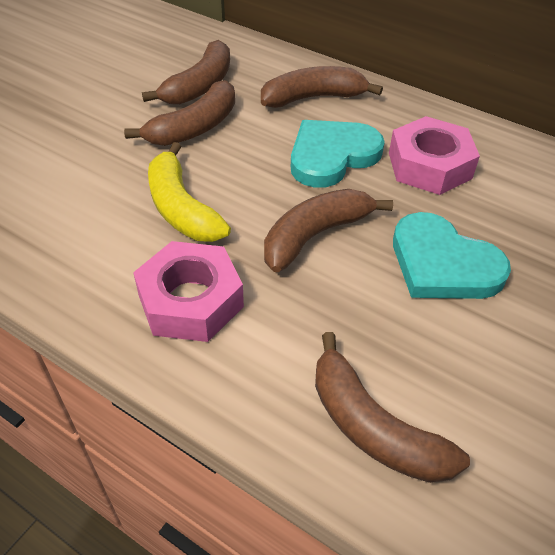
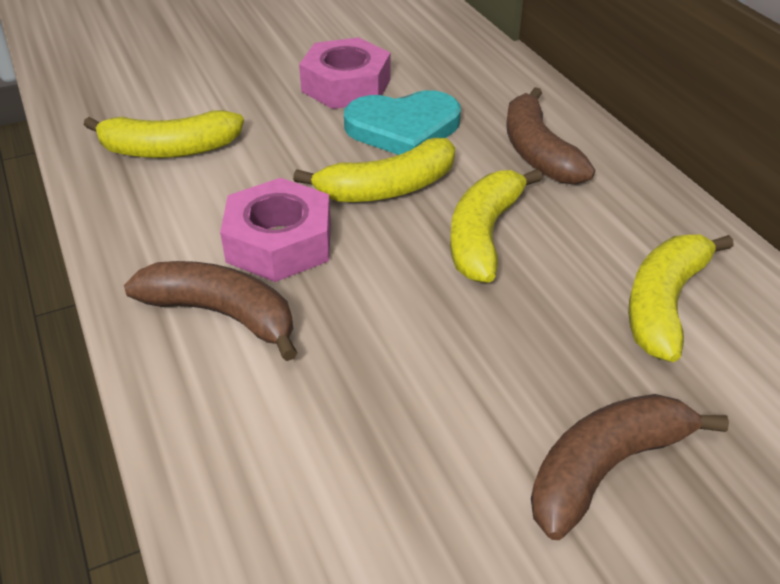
brown banana: 5 -> 3
turquoise heart: 2 -> 1
yellow banana: 1 -> 4

